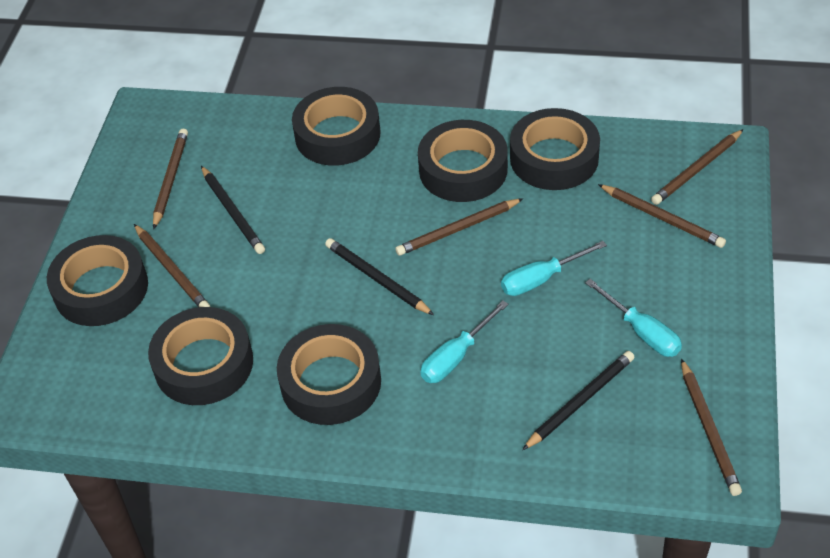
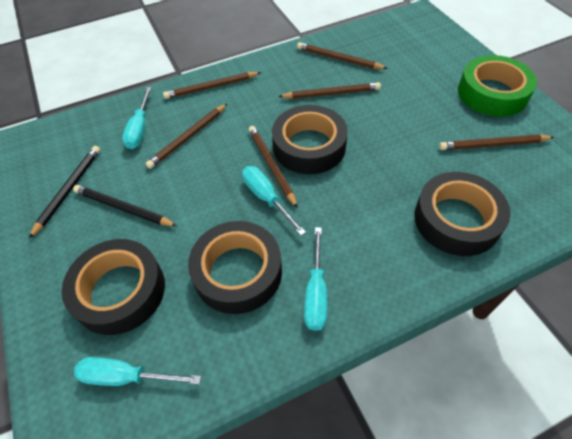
black pencil: 3 -> 2
black tape: 6 -> 4
green tape: 0 -> 1
turquoise screwdriver: 3 -> 4

